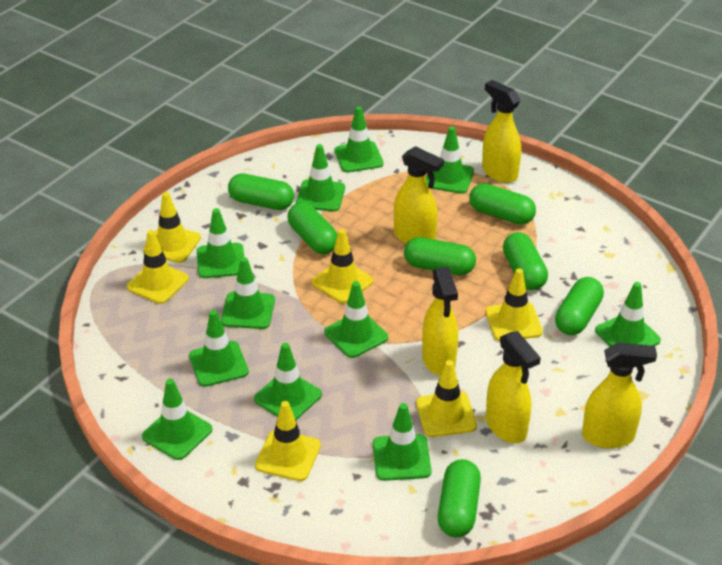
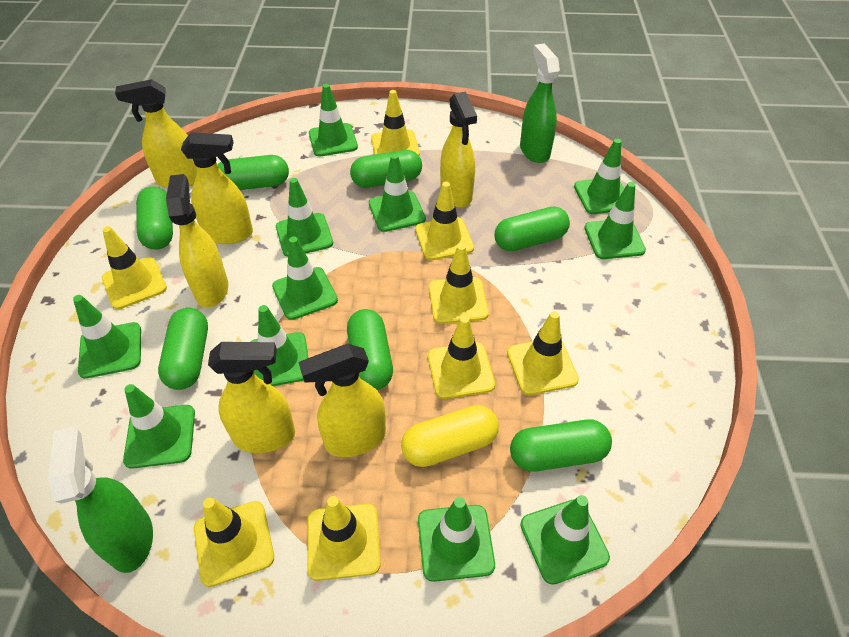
green spray bottle: 0 -> 2
yellow capsule: 0 -> 1
yellow spray bottle: 5 -> 6
yellow traffic cone: 6 -> 8

